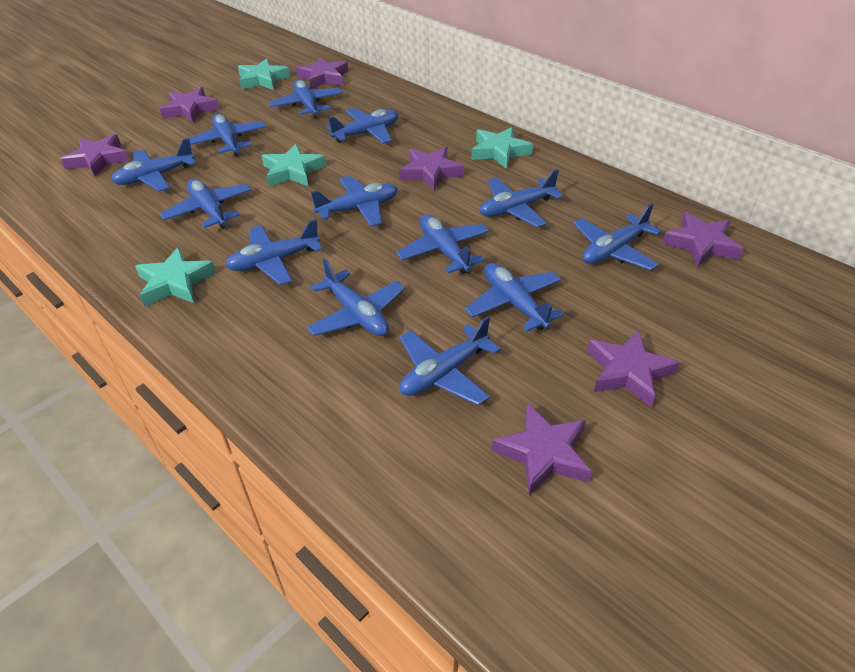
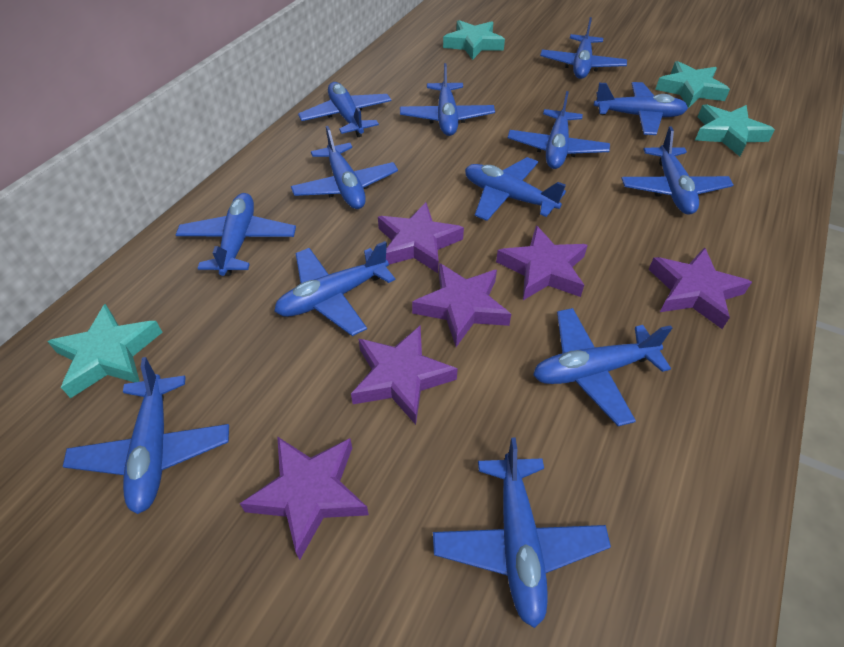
purple star: 7 -> 6

